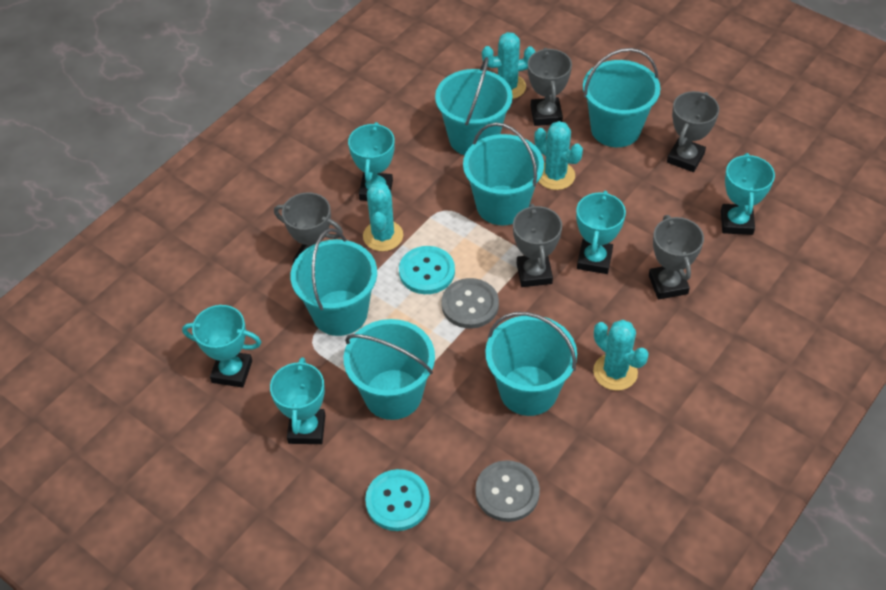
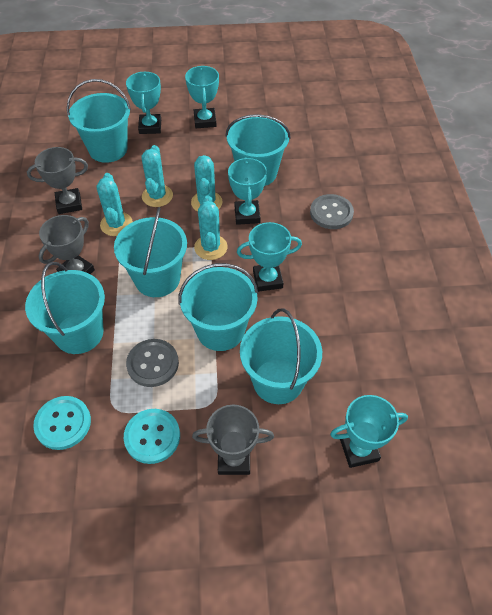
grey trophy: 5 -> 3

